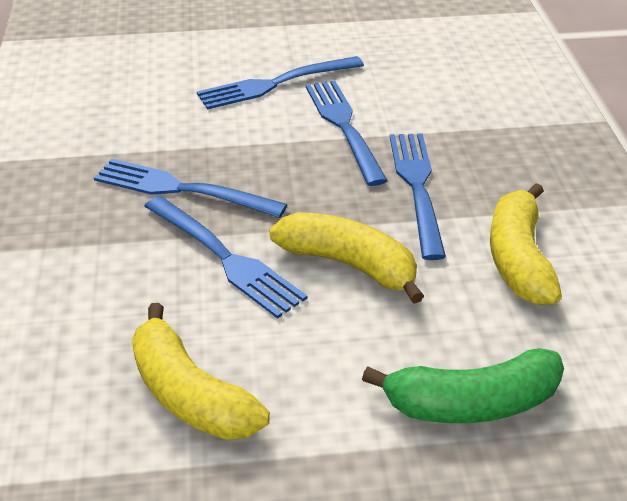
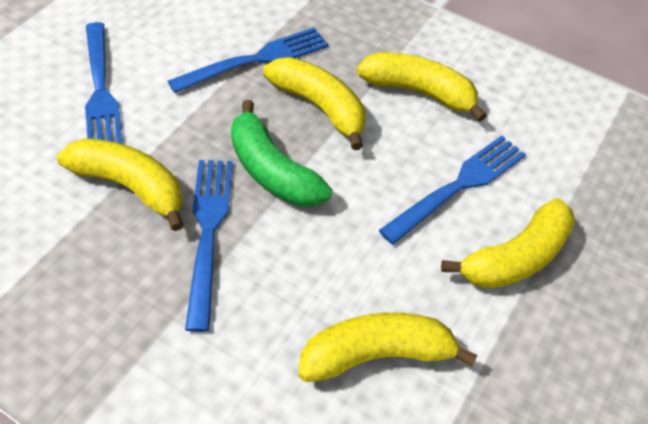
blue fork: 5 -> 4
yellow banana: 3 -> 5

